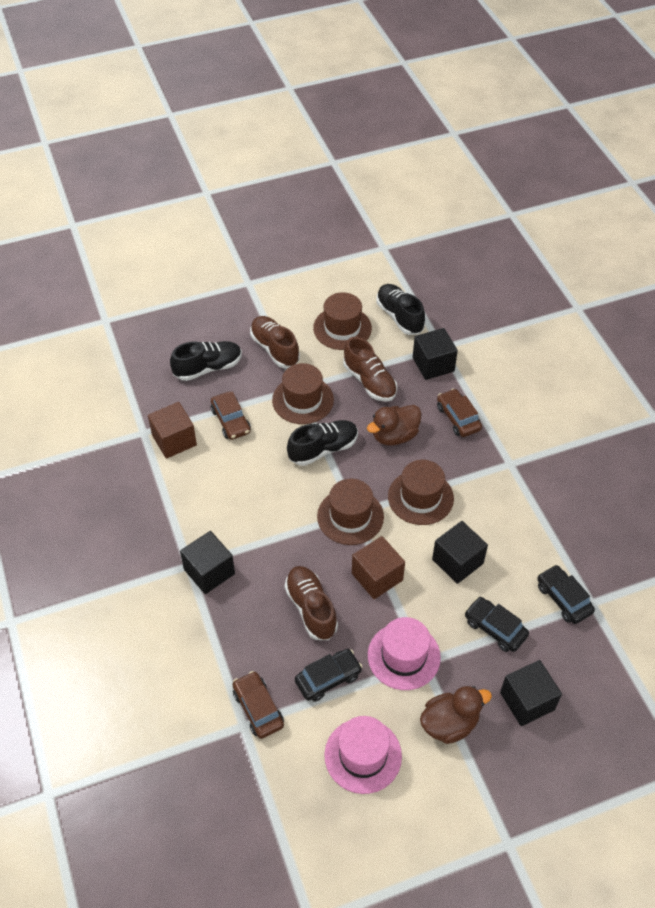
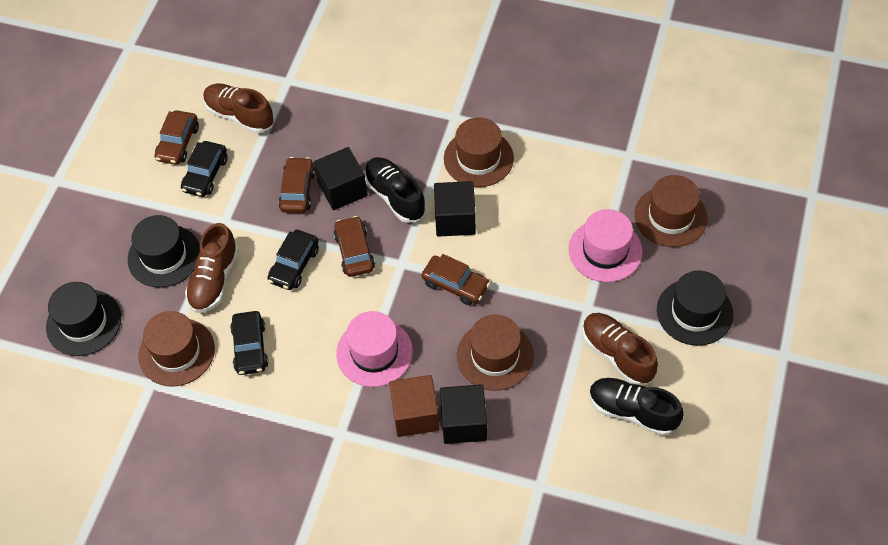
black cube: 4 -> 3
black hat: 0 -> 3
black shoe: 3 -> 2
brown car: 3 -> 4
brown cube: 2 -> 1
brown duck: 2 -> 0

